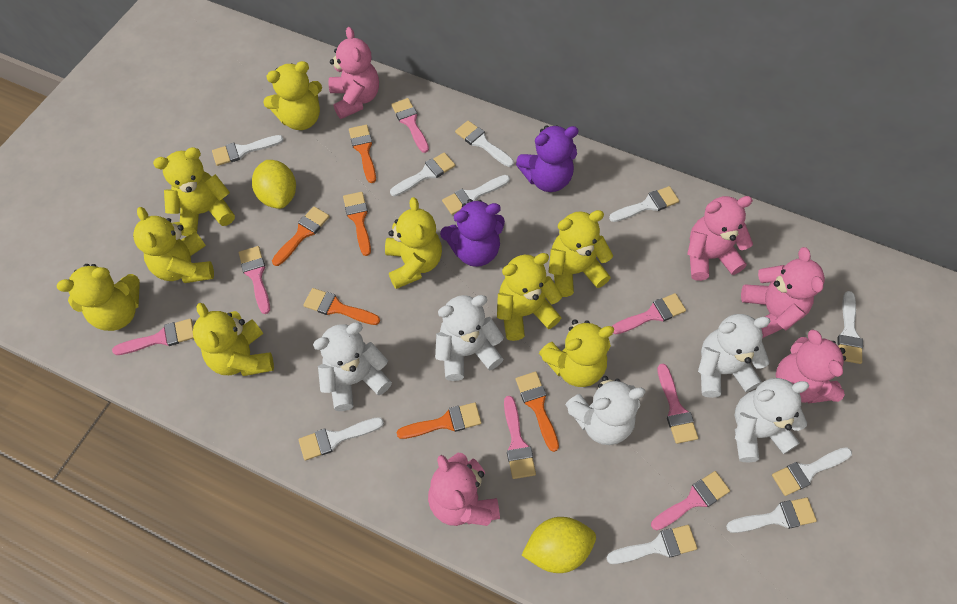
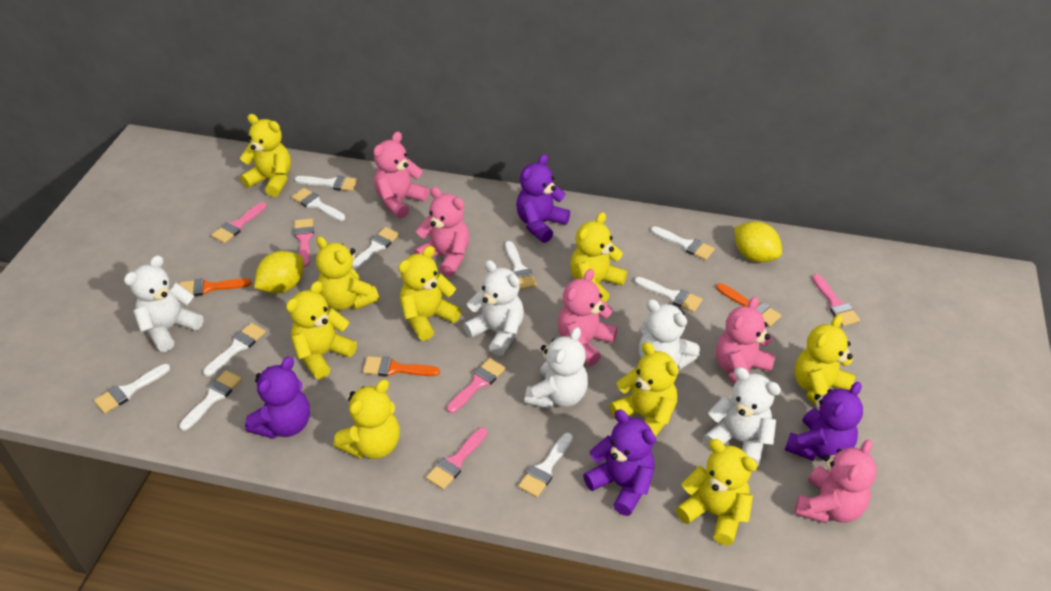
orange brush: 6 -> 3
pink brush: 7 -> 5
purple teddy bear: 2 -> 4

